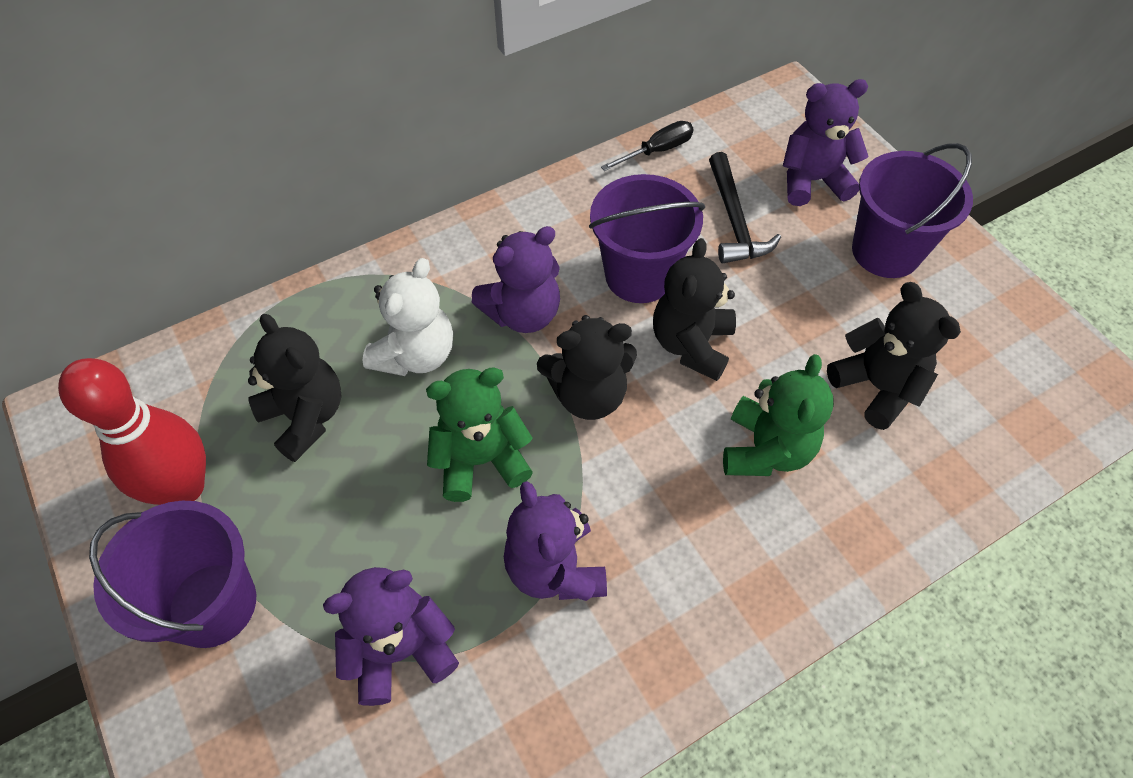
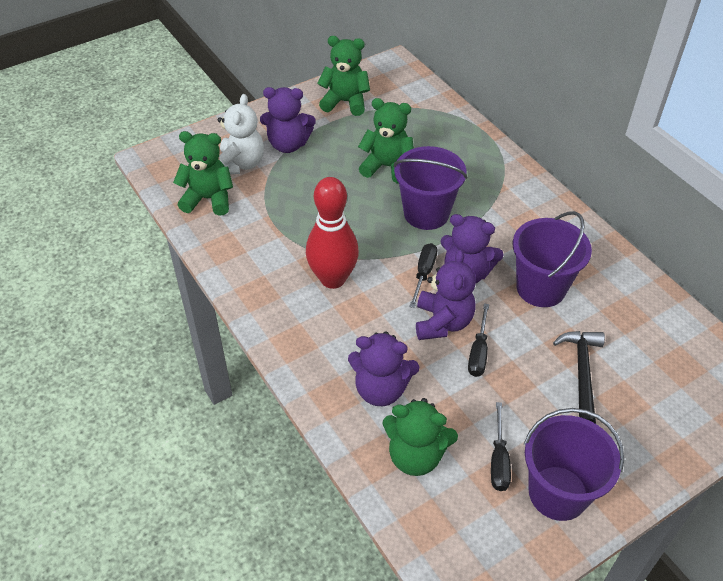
black screwdriver: 1 -> 3
black teddy bear: 4 -> 0
green teddy bear: 2 -> 4

